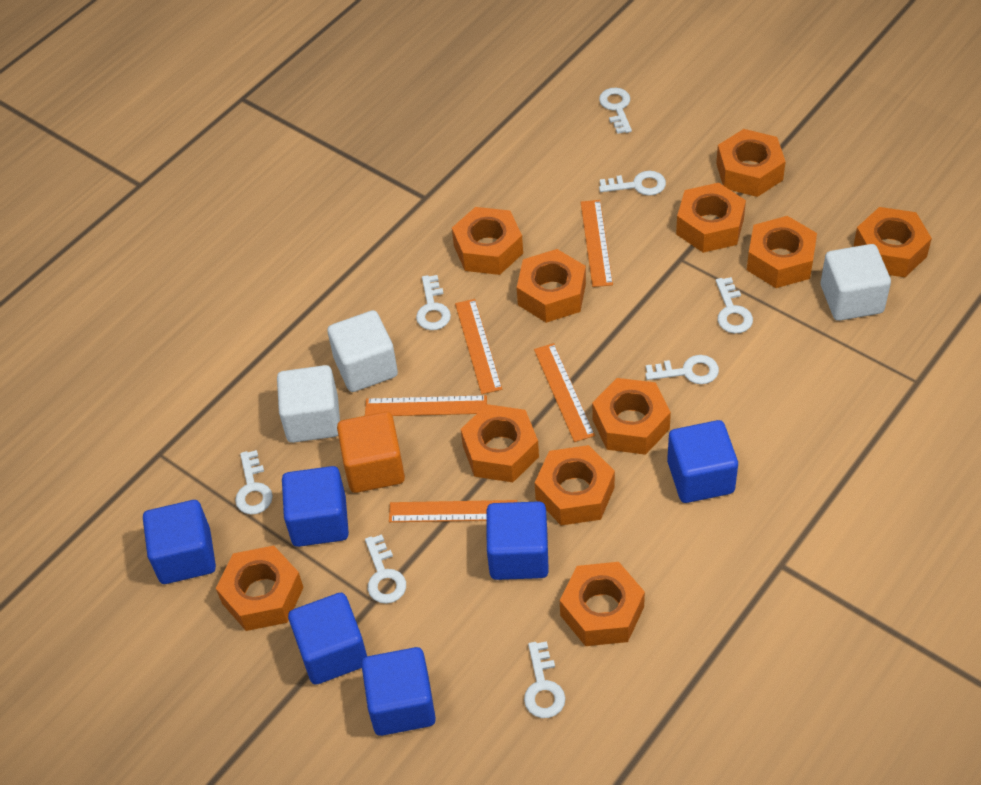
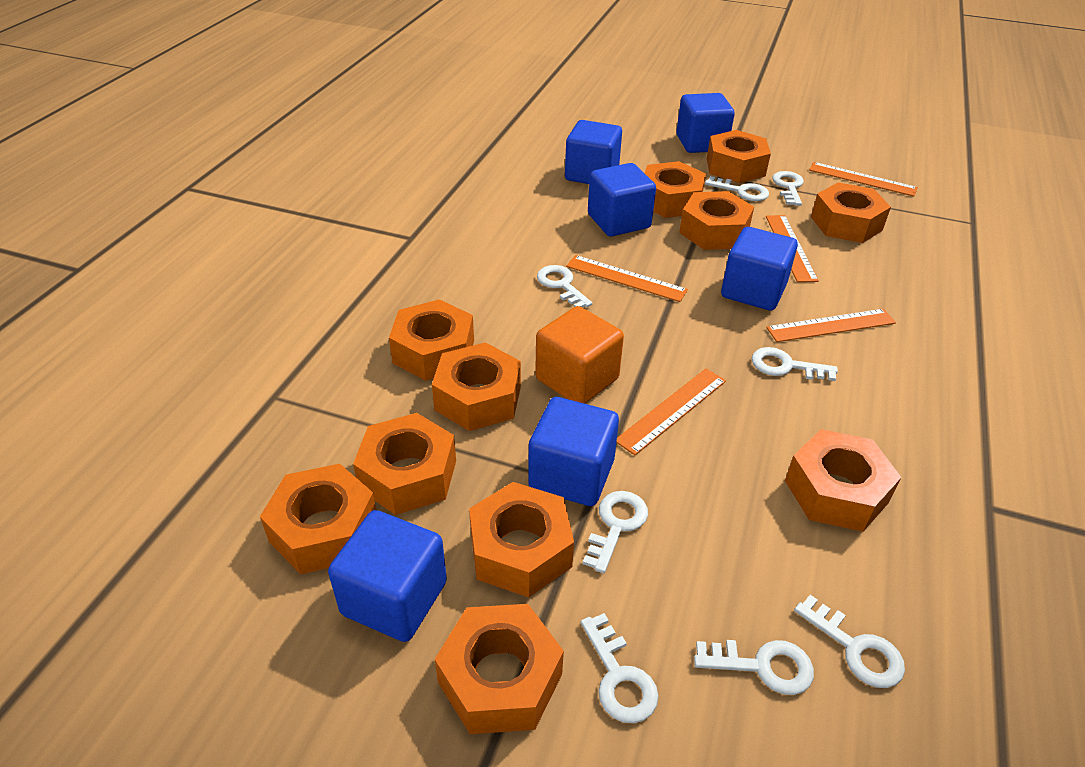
white cube: 3 -> 0

